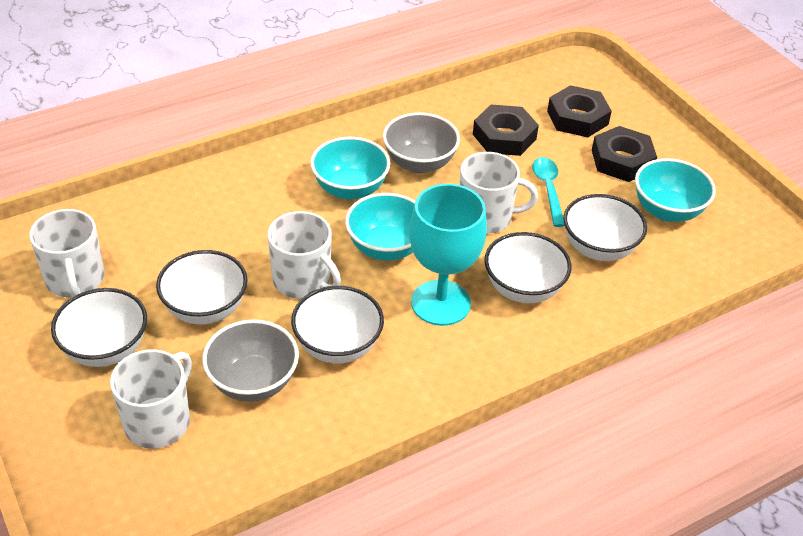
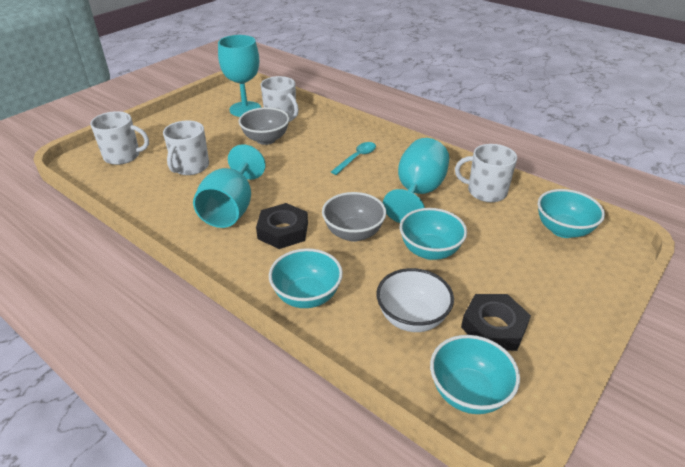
black nut: 3 -> 2
turquoise bowl: 3 -> 4
turquoise goblet: 1 -> 3
white bowl: 5 -> 1

